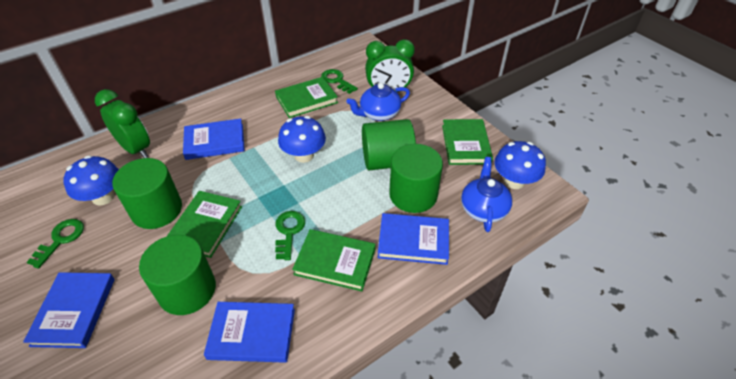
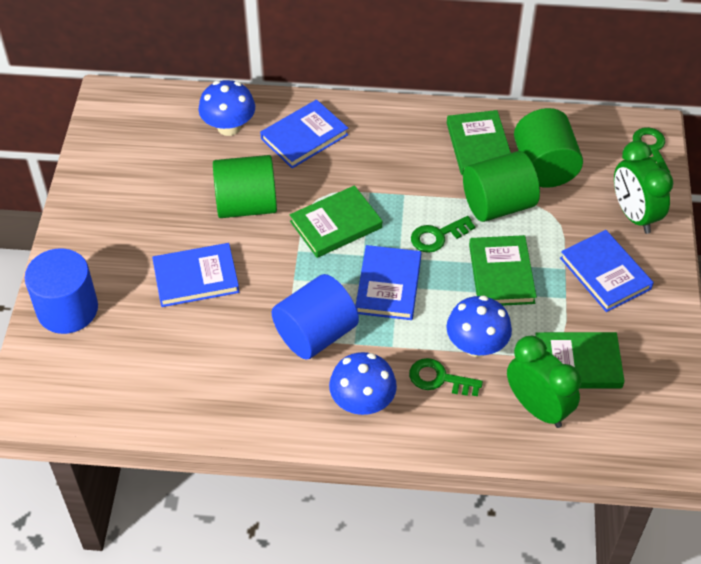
blue cylinder: 0 -> 2
blue teapot: 2 -> 0
green cylinder: 4 -> 3

